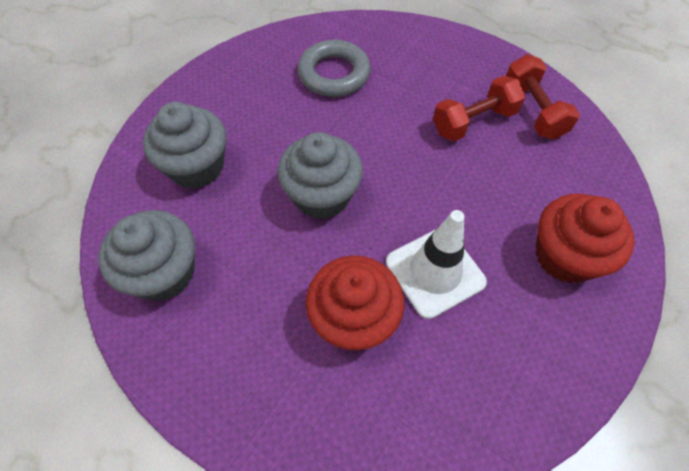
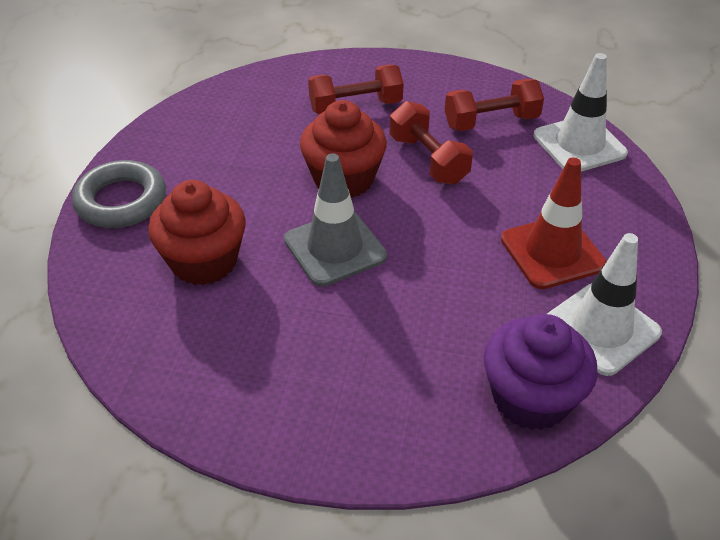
grey cupcake: 3 -> 0
grey traffic cone: 0 -> 1
purple cupcake: 0 -> 1
red dumbbell: 2 -> 3
red traffic cone: 0 -> 1
white traffic cone: 1 -> 2

